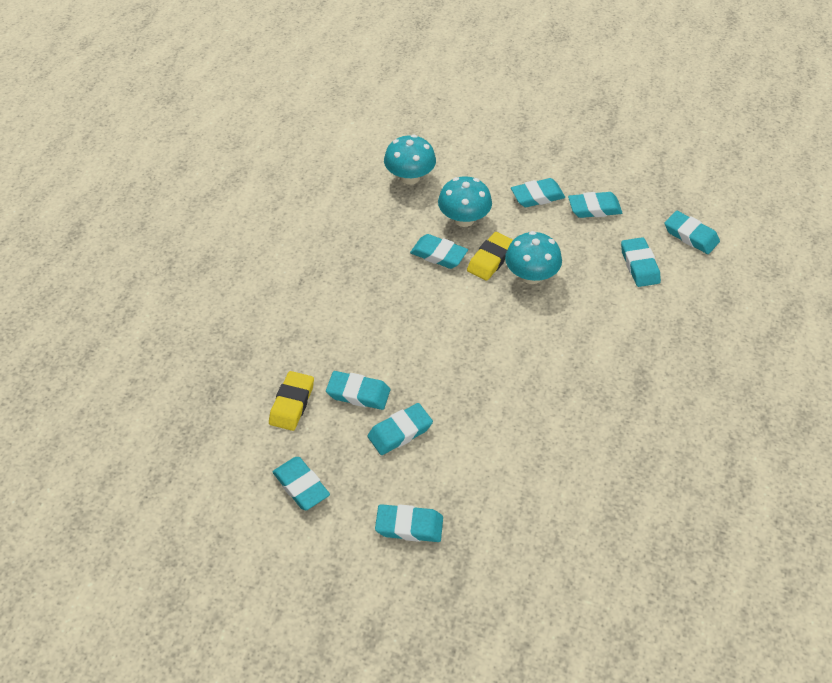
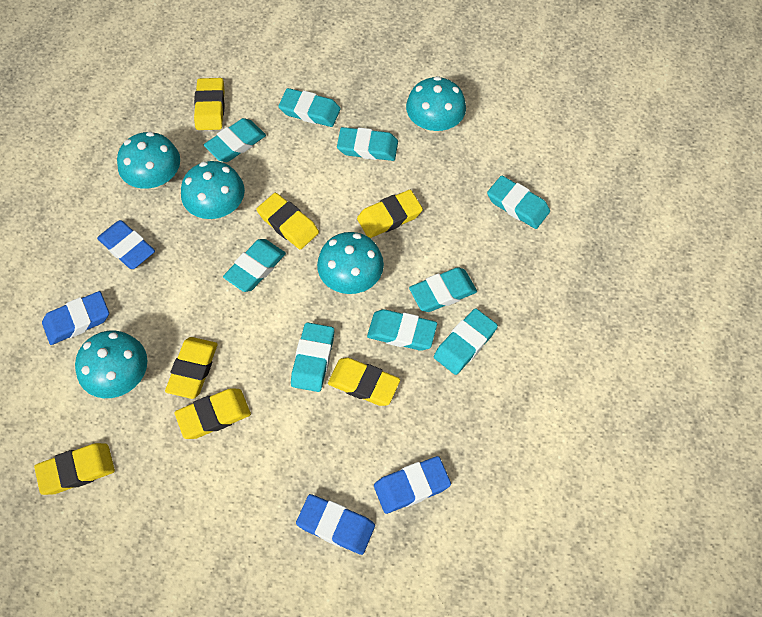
blue eraser: 0 -> 4
turquoise mushroom: 3 -> 5
yellow eraser: 2 -> 7

